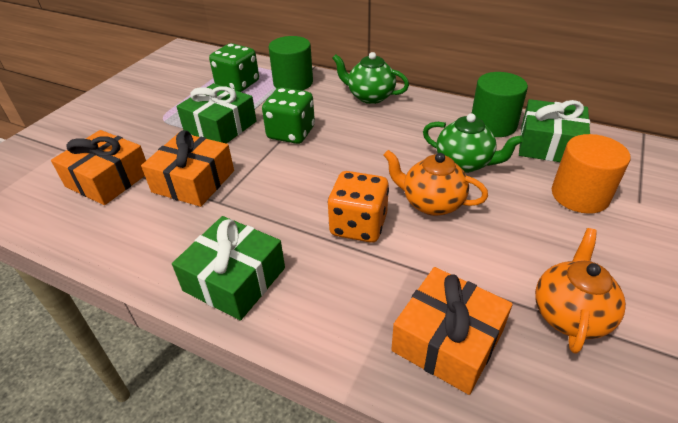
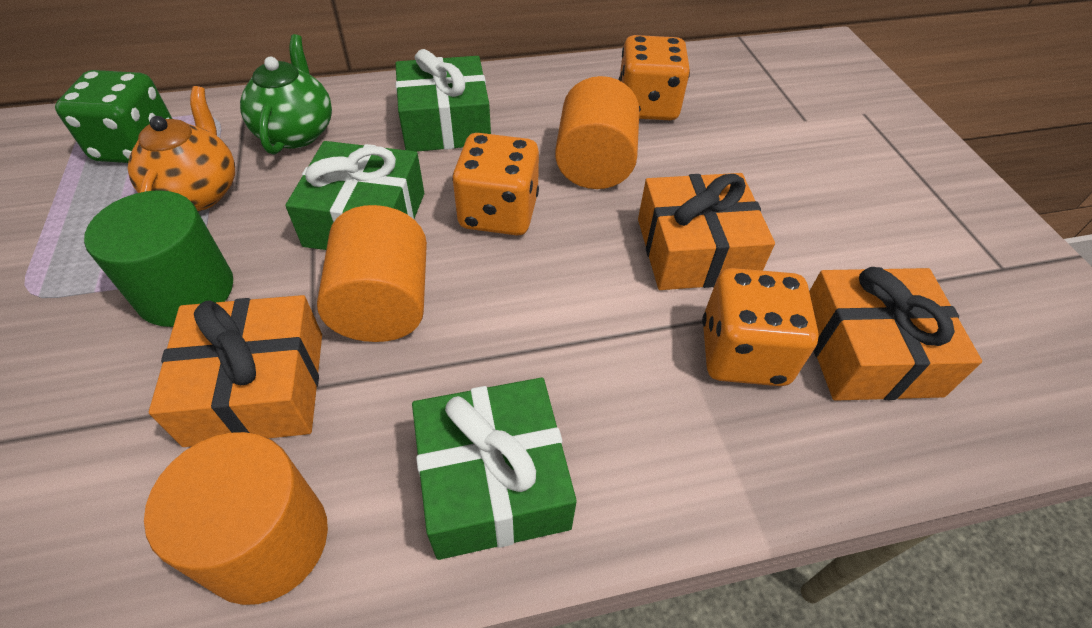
green cylinder: 2 -> 1
green dice: 2 -> 1
green teapot: 2 -> 1
orange cylinder: 1 -> 3
orange dice: 1 -> 3
orange teapot: 2 -> 1

